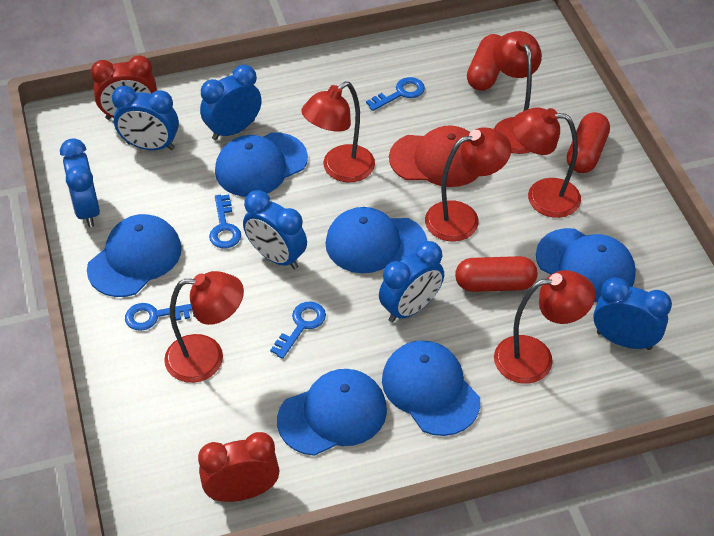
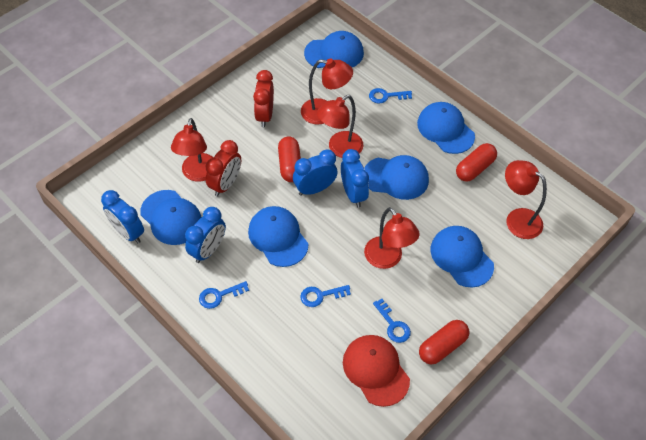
blue clock: 6 -> 4
red lamp: 6 -> 5

